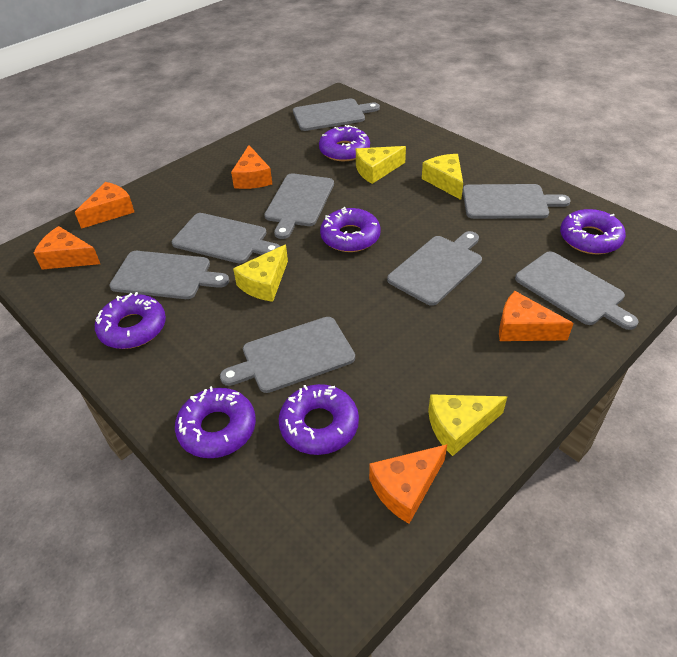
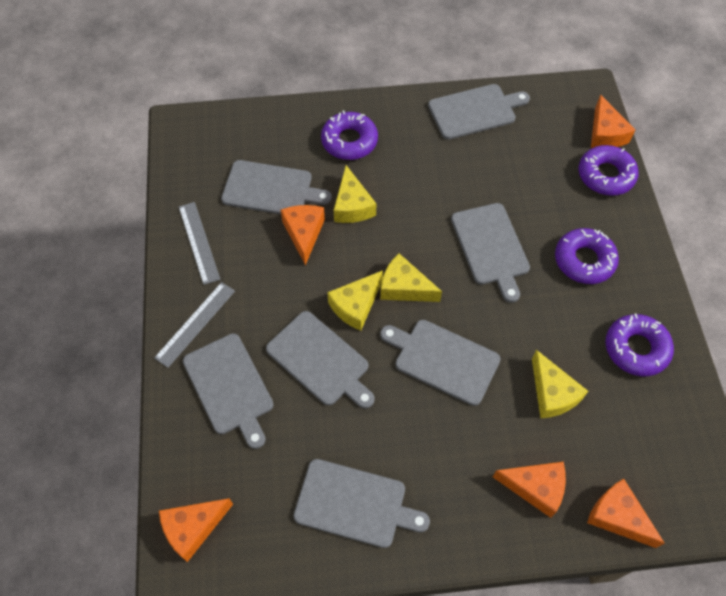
grey cutting board: 8 -> 7
grey ruler: 0 -> 2
purple donut: 6 -> 4

